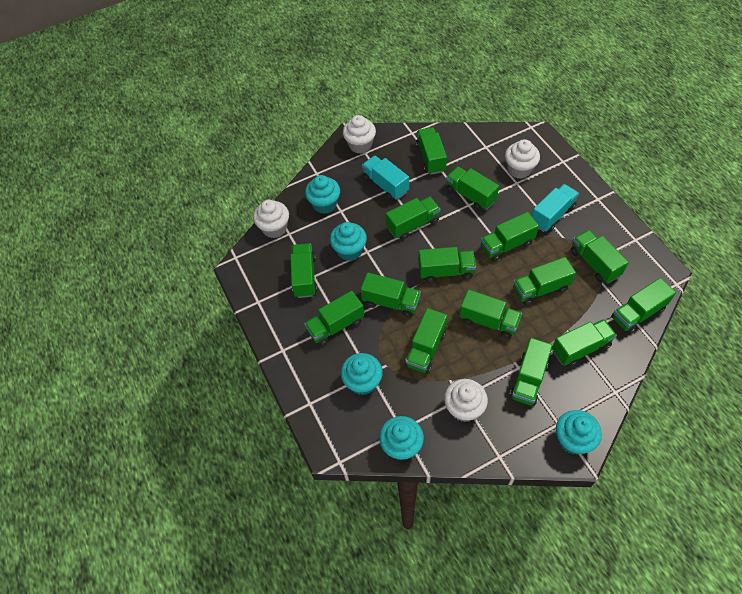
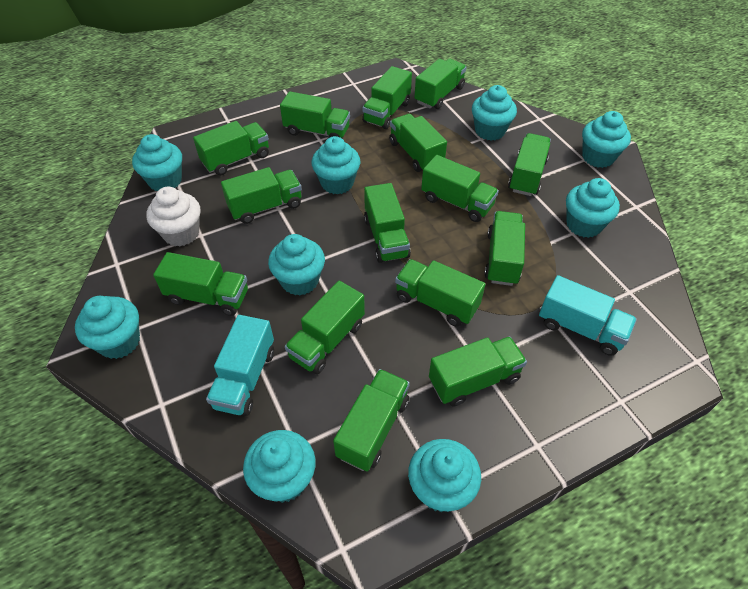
turquoise cupcake: 5 -> 9
white cupcake: 4 -> 1

